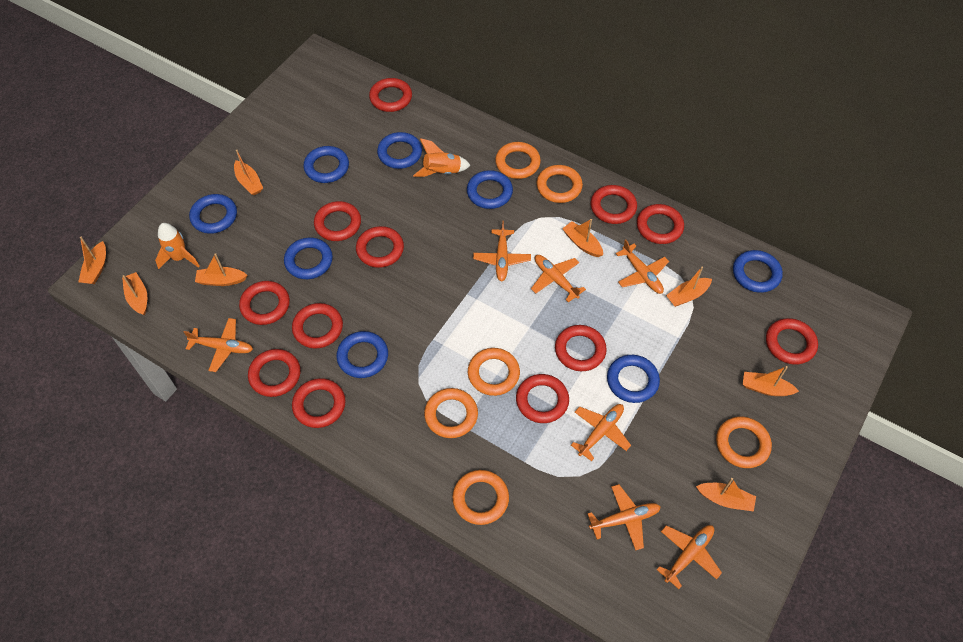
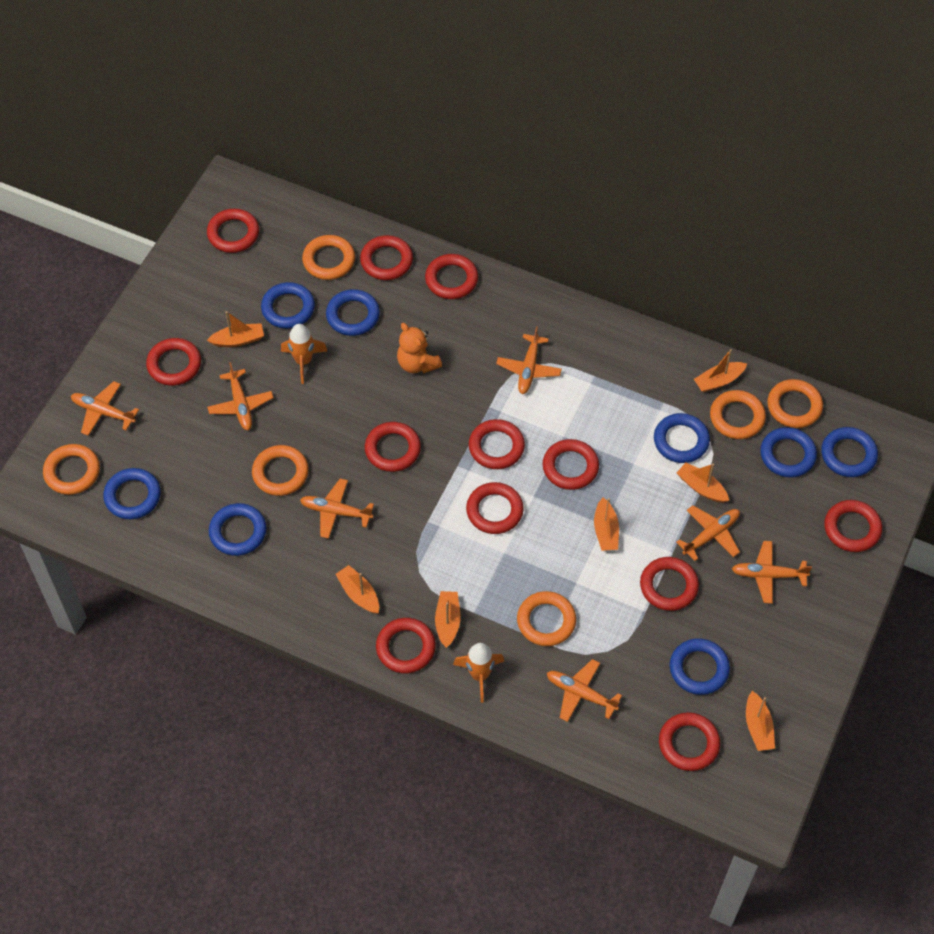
orange boat: 8 -> 7
orange teddy bear: 0 -> 1

